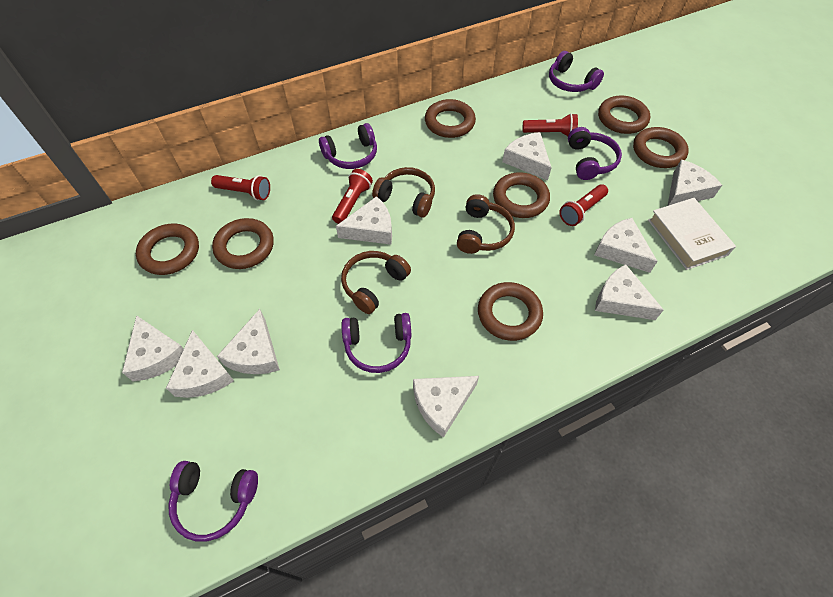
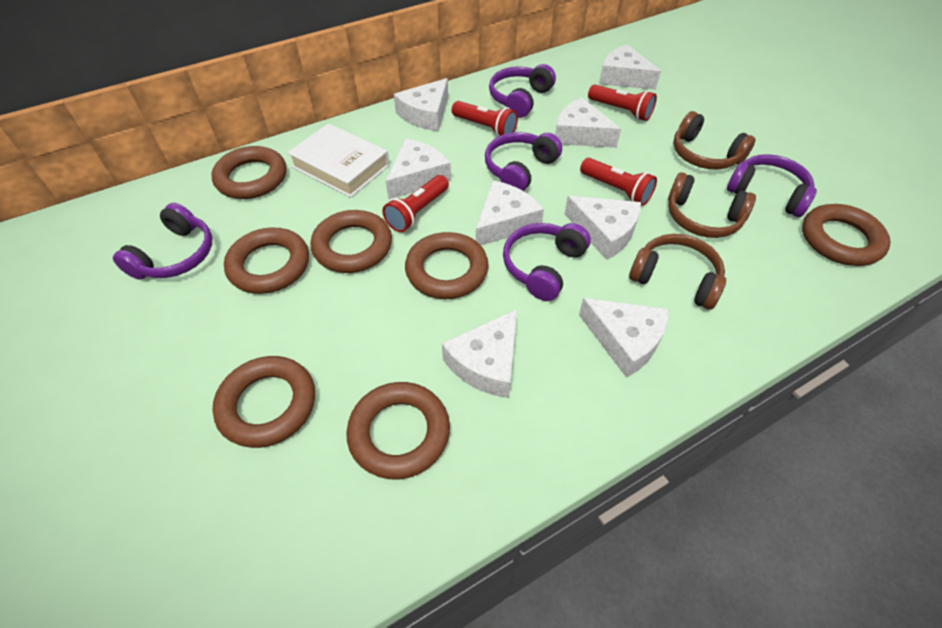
white cheese: 9 -> 8

